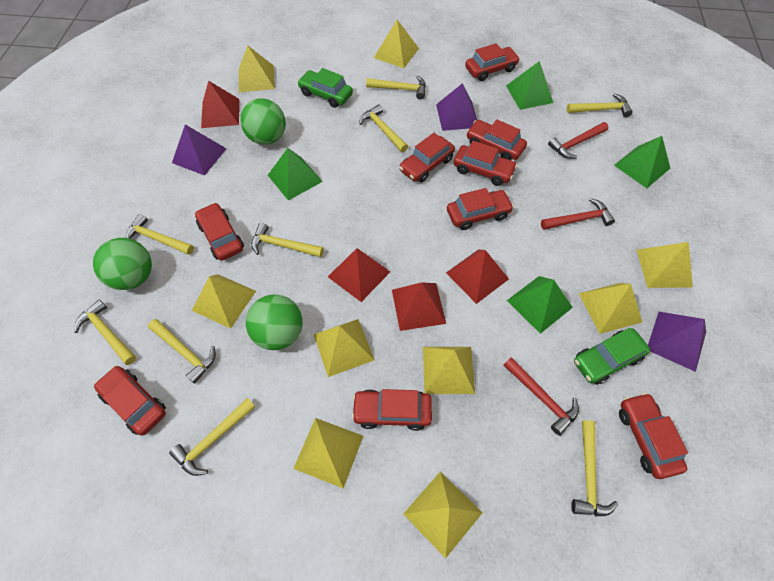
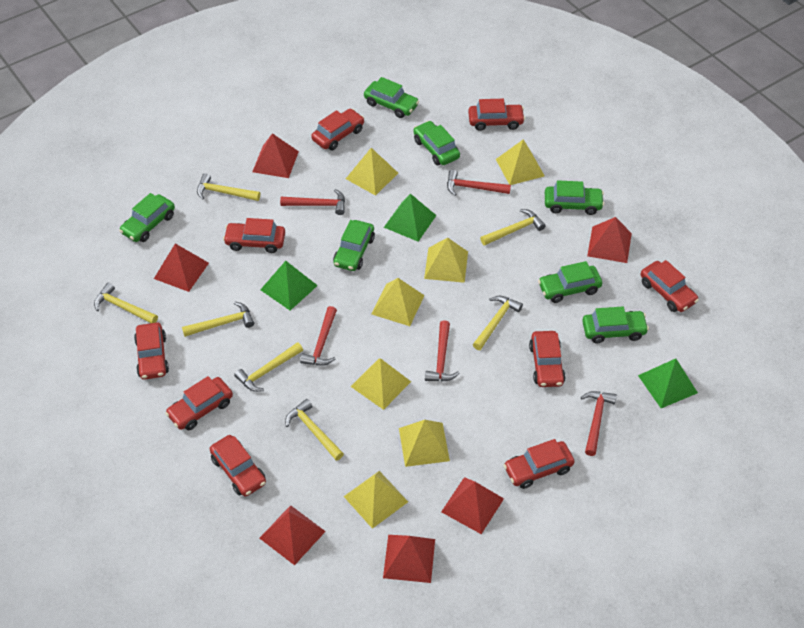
green ball: 3 -> 0
green car: 2 -> 7
green pyramid: 4 -> 3
purple pyramid: 3 -> 0
red hammer: 3 -> 5
red pyramid: 4 -> 6
yellow hammer: 9 -> 7
yellow pyramid: 9 -> 7

